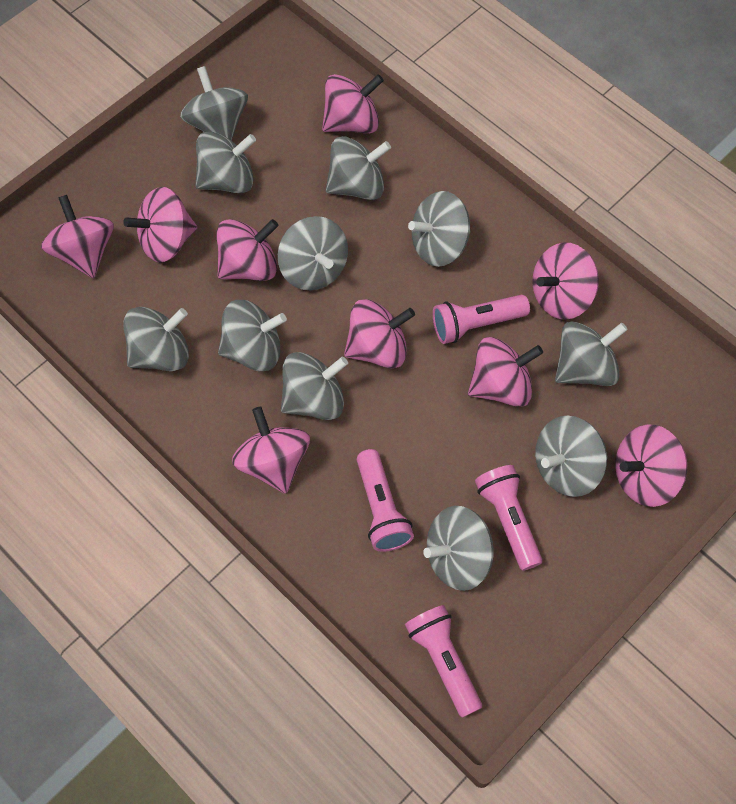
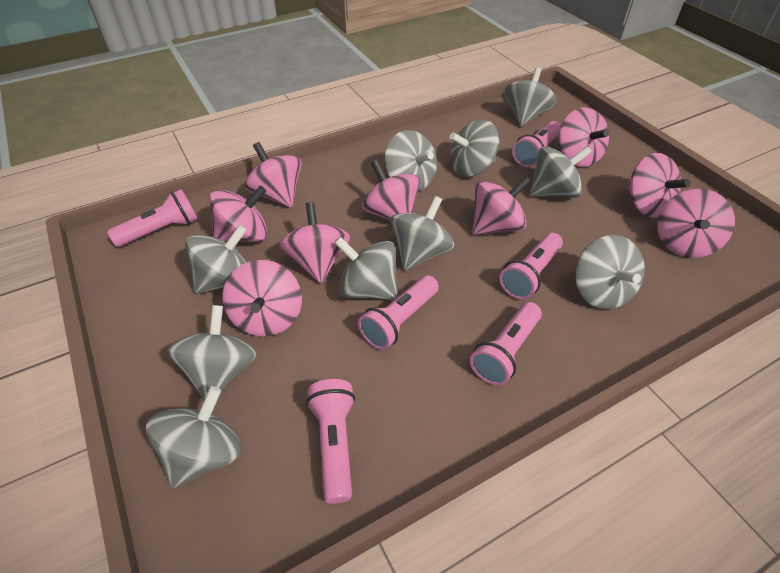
grey spinning top: 11 -> 10
pink flashlight: 4 -> 6

